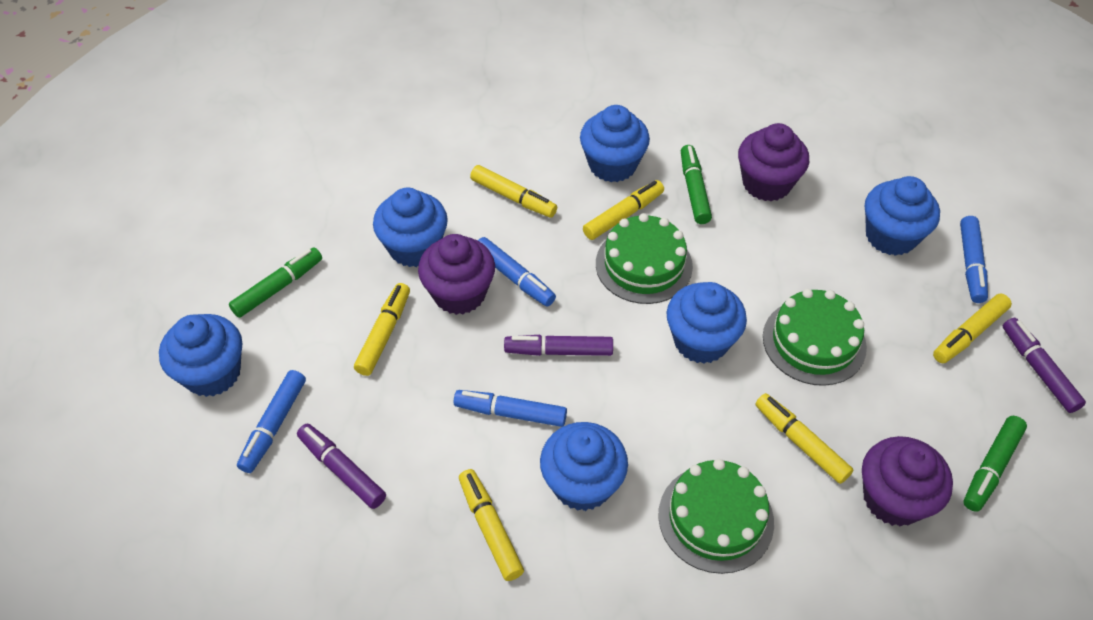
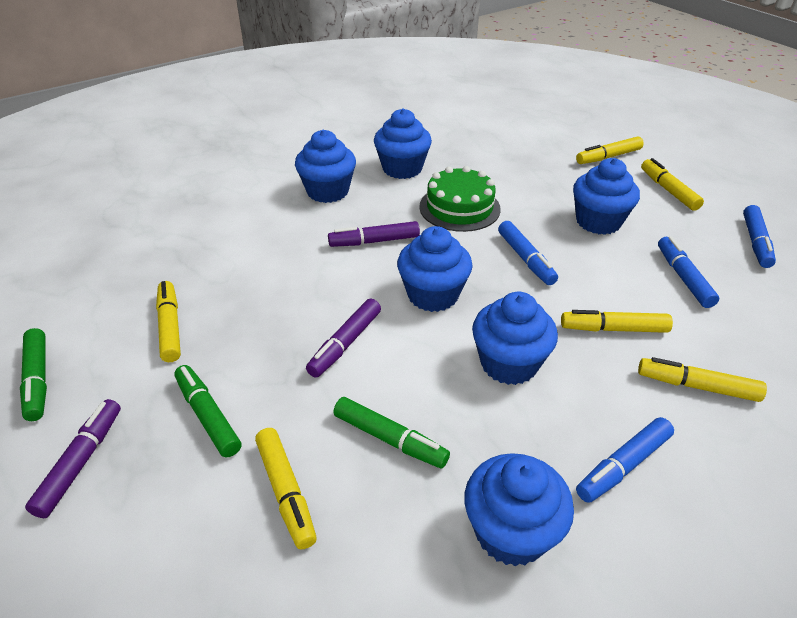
green cake: 3 -> 1
purple cupcake: 3 -> 0

